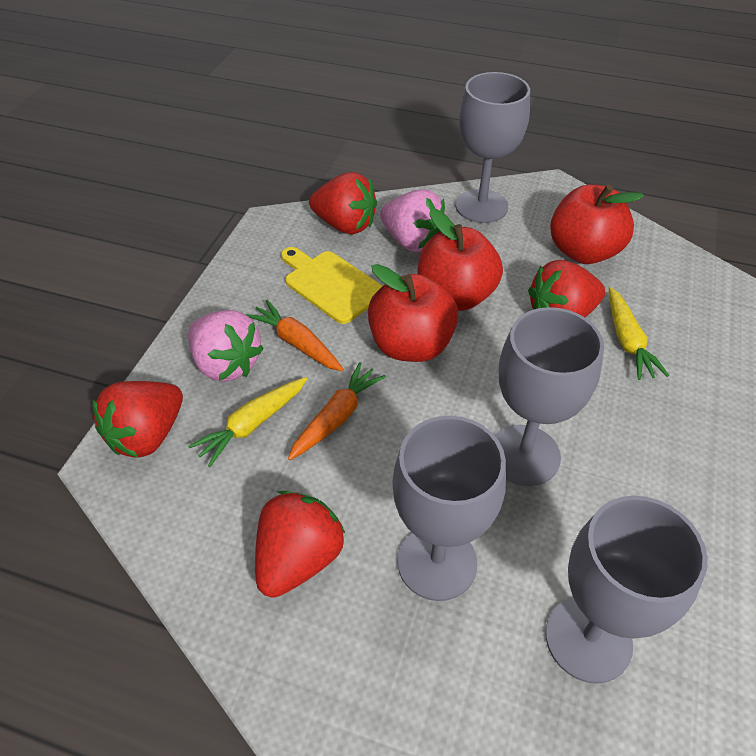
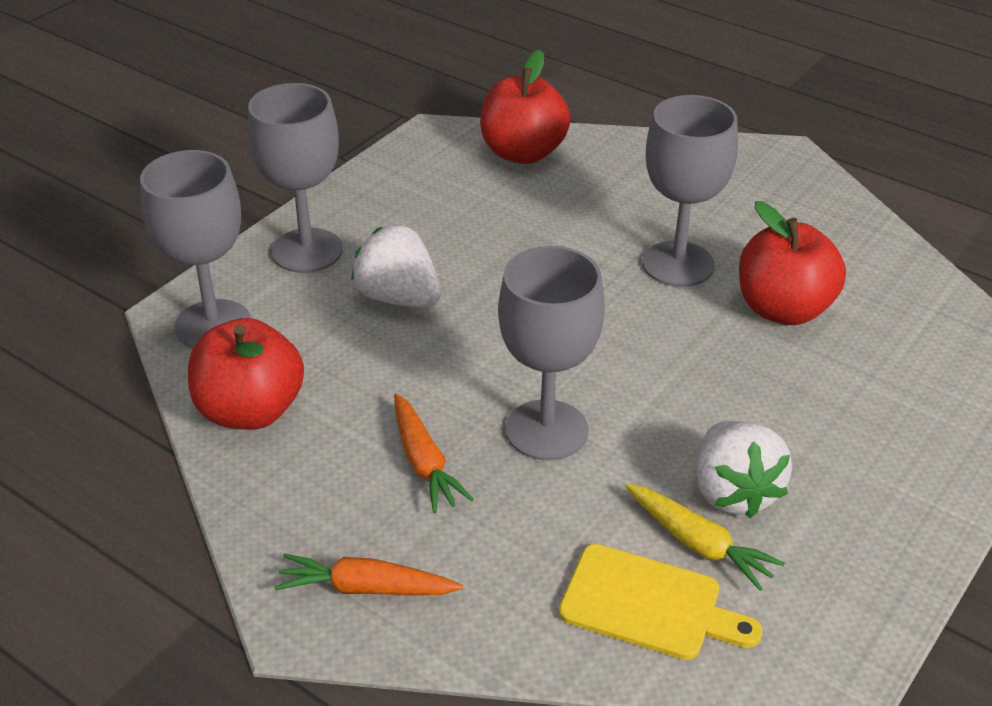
pink strawberry: 2 -> 0
red strawberry: 4 -> 0
white strawberry: 0 -> 2
yellow carrot: 2 -> 1

